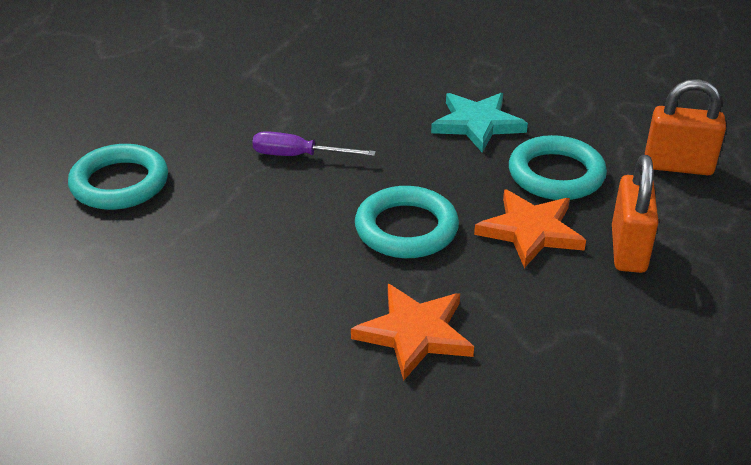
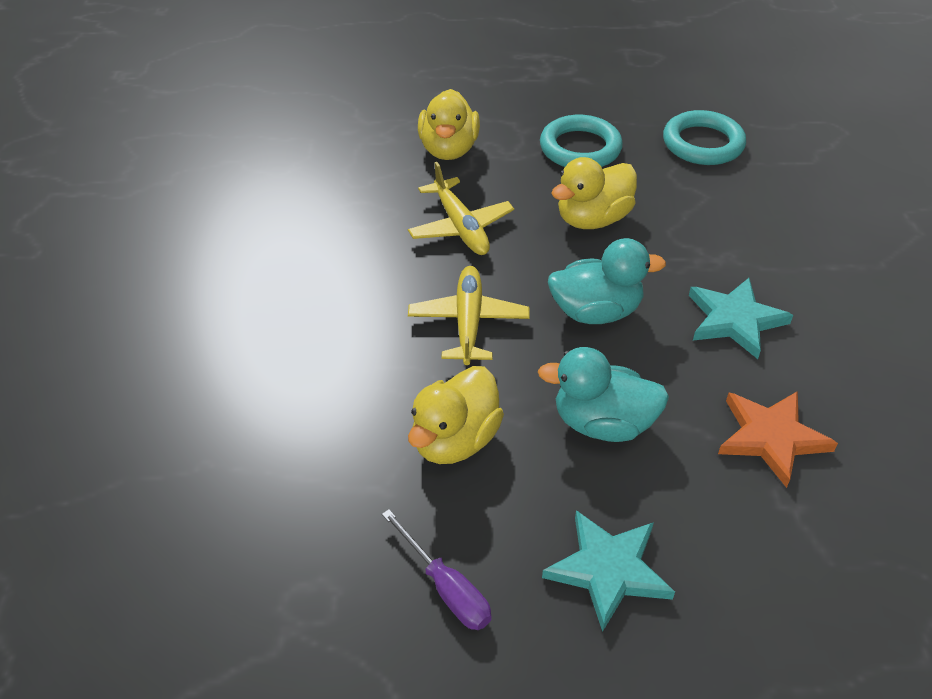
orange padlock: 2 -> 0
orange star: 2 -> 1
turquoise duck: 0 -> 2
turquoise ring: 3 -> 2
turquoise star: 1 -> 2
yellow duck: 0 -> 3
yellow plane: 0 -> 2

